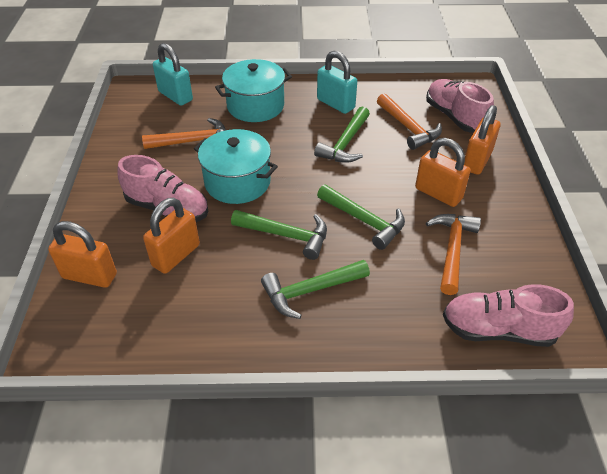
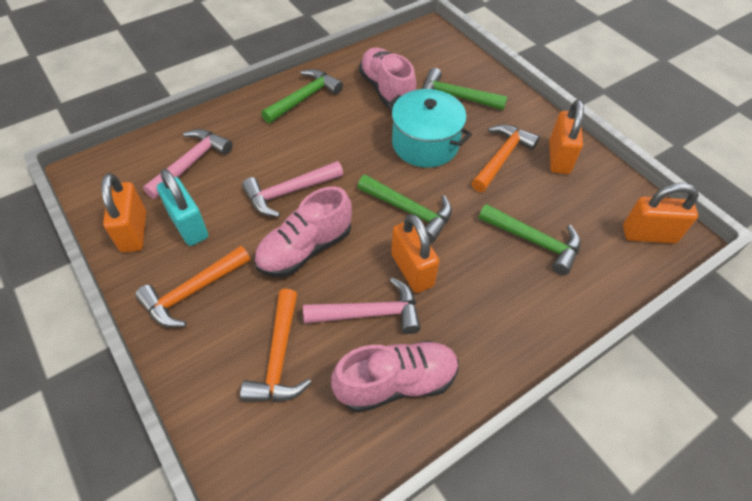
pink hammer: 0 -> 3
turquoise padlock: 2 -> 1
turquoise pot: 2 -> 1

